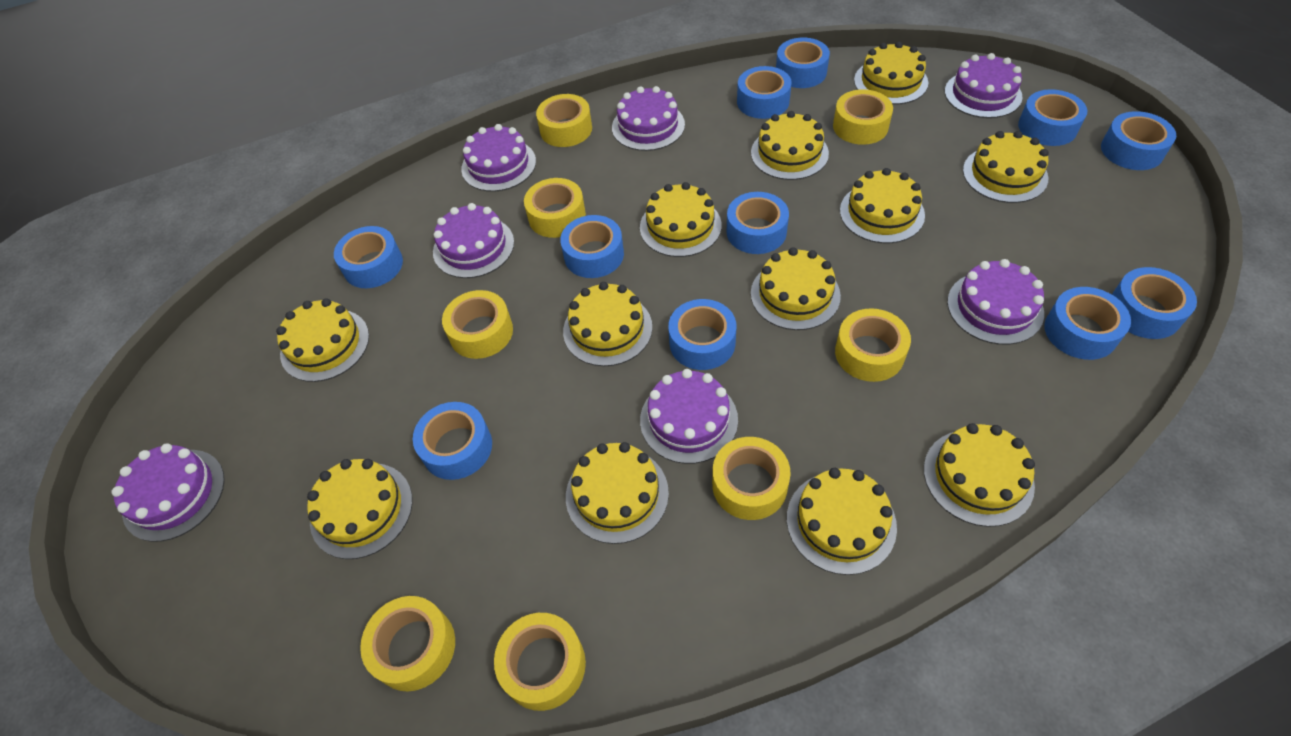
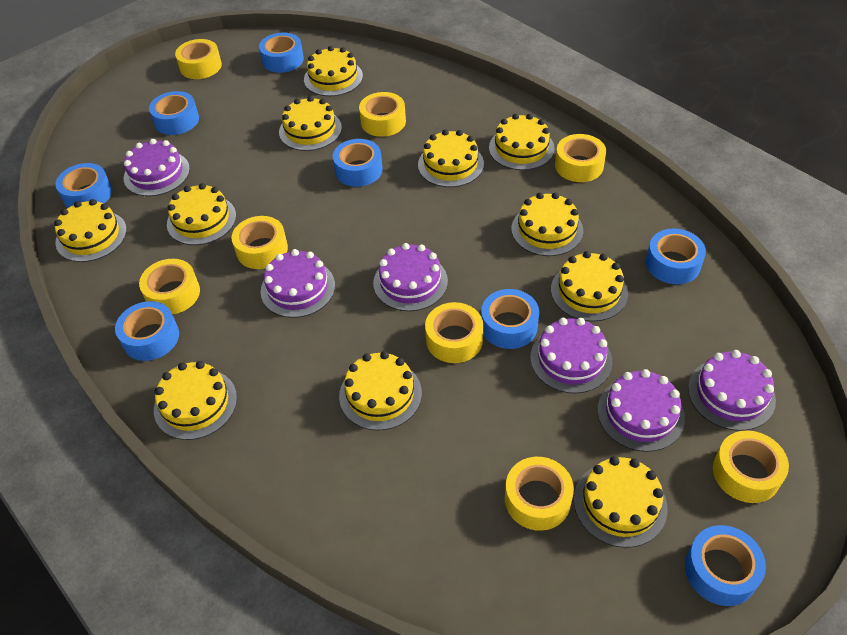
blue tape: 11 -> 8
purple cake: 7 -> 6
yellow cake: 12 -> 11

